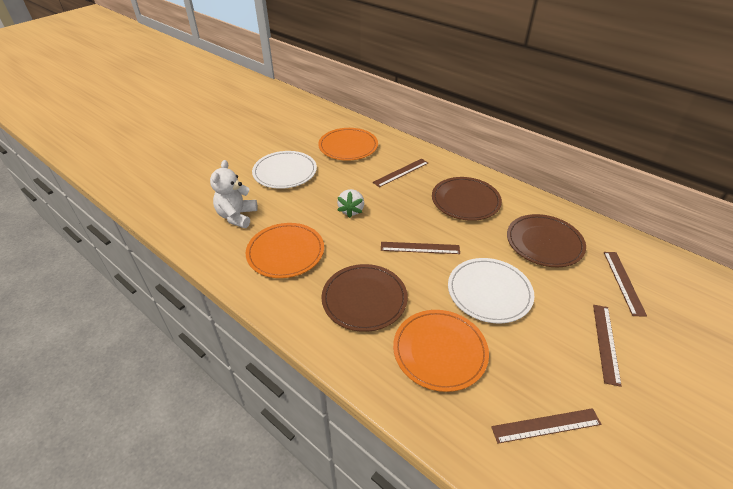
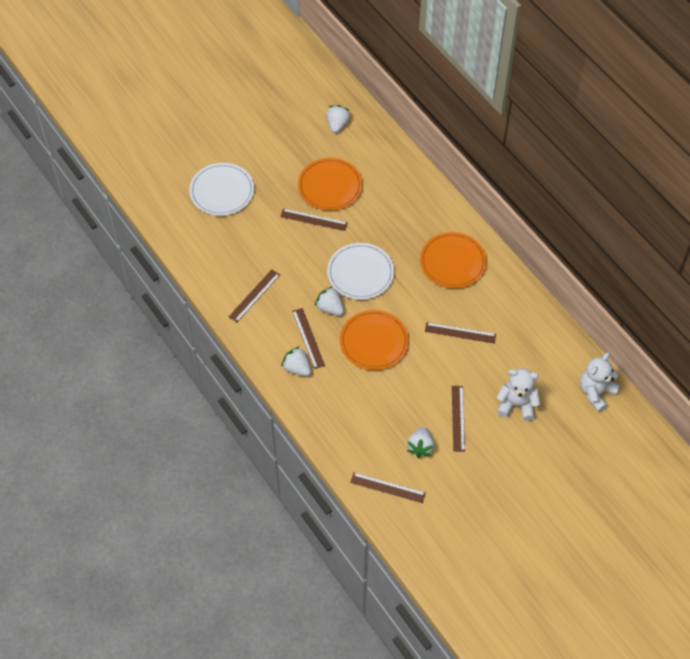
brown plate: 3 -> 0
brown ruler: 5 -> 6
white strawberry: 1 -> 4
white teddy bear: 1 -> 2

